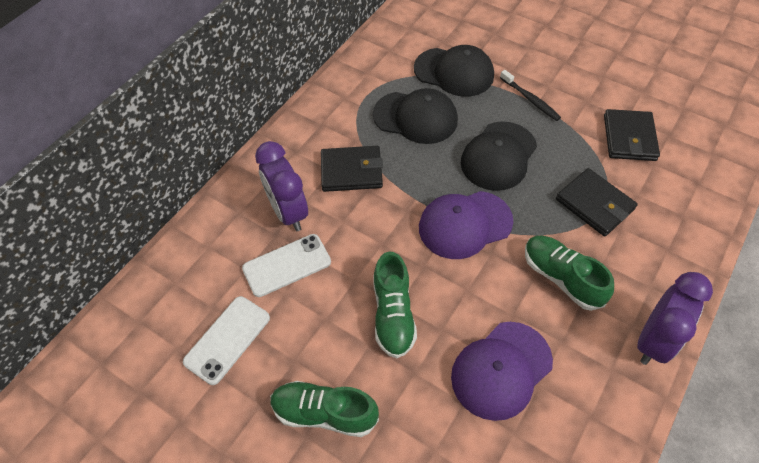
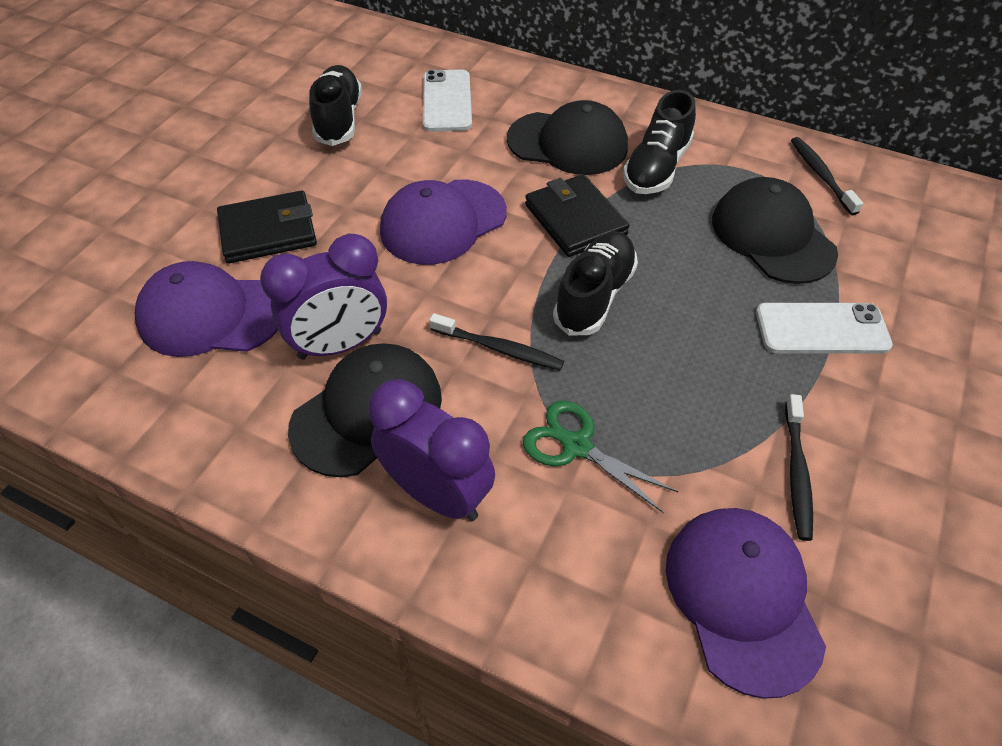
black shoe: 0 -> 3
black toothbrush: 1 -> 3
black wallet: 3 -> 2
green scissors: 0 -> 1
green shoe: 3 -> 0
purple cap: 2 -> 3

